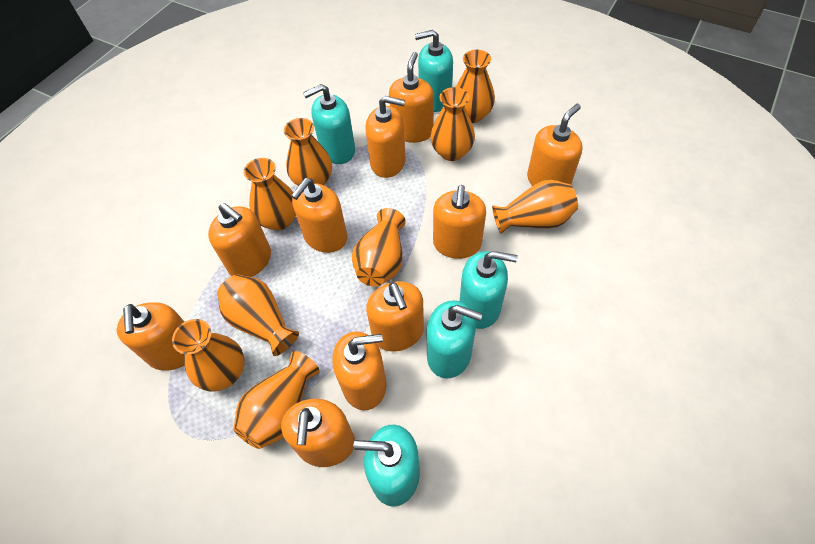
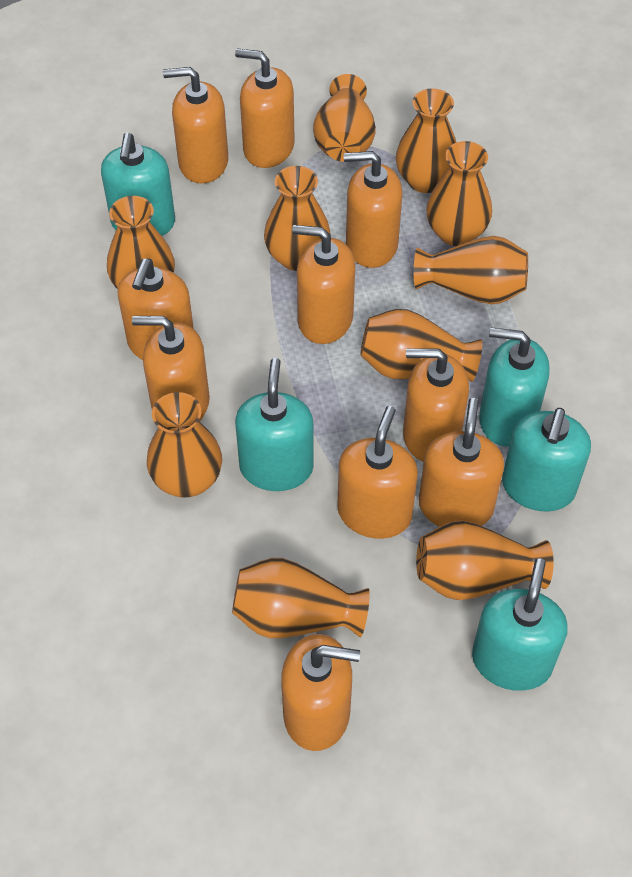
orange vase: 9 -> 10

